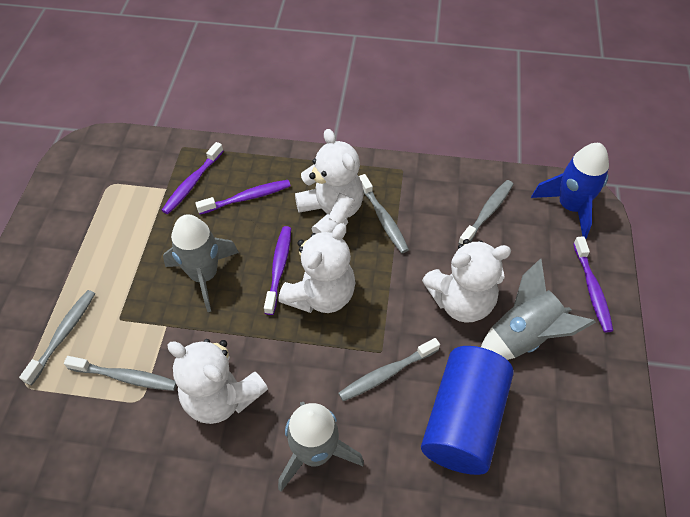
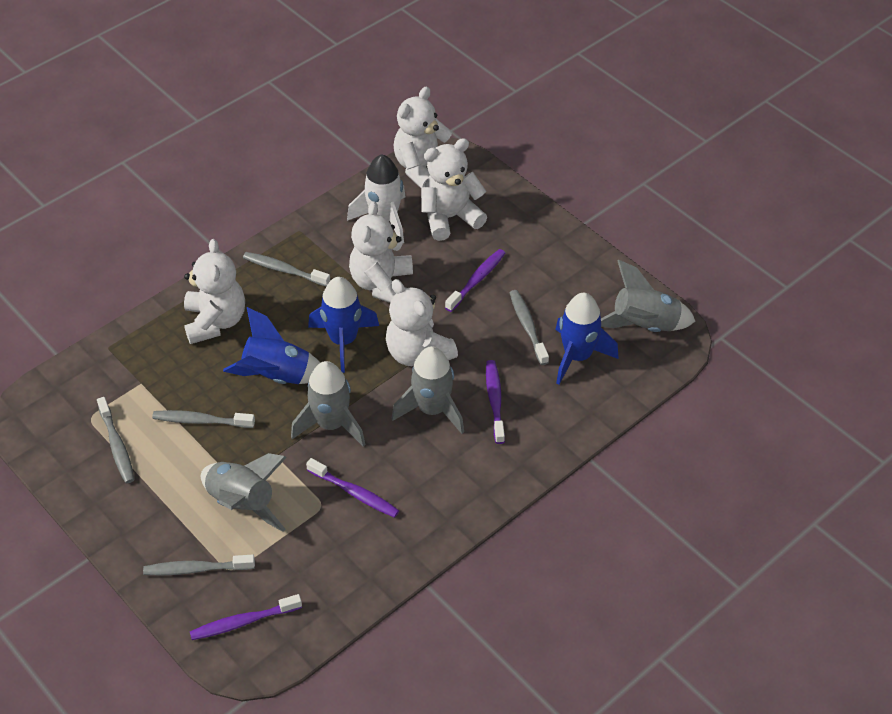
blue cylinder: 1 -> 0
blue rocket: 1 -> 3
grey rocket: 3 -> 4
white rocket: 0 -> 1
white teddy bear: 4 -> 5

